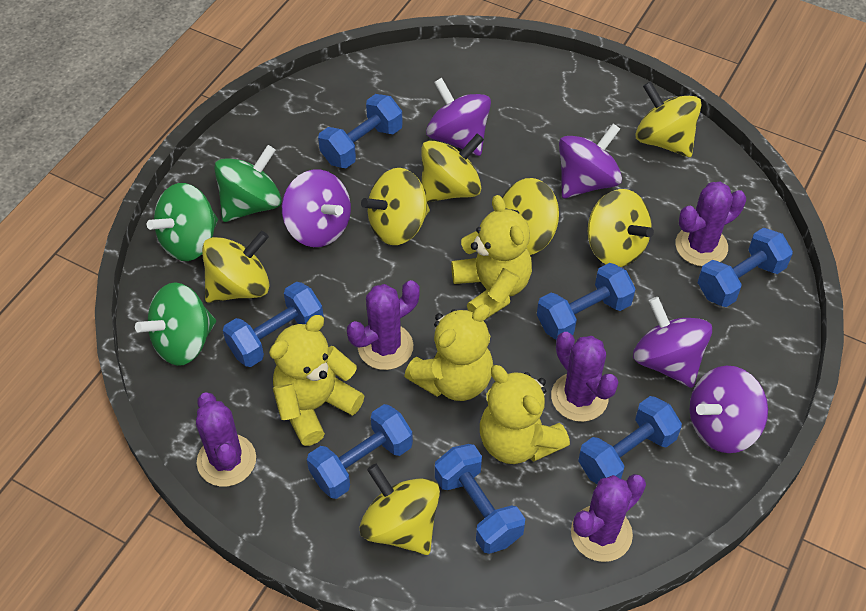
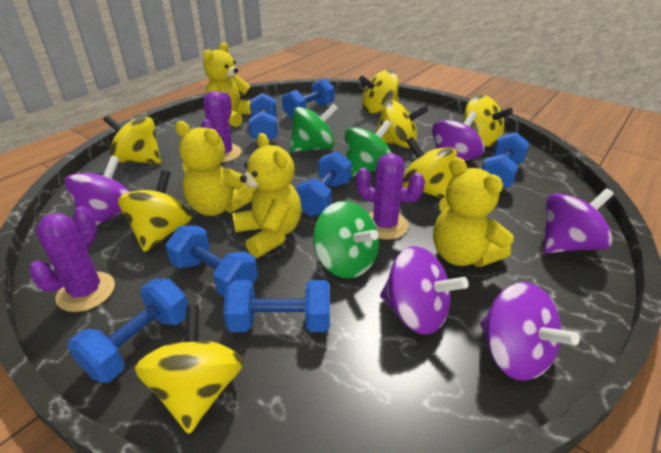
purple cactus: 5 -> 3

